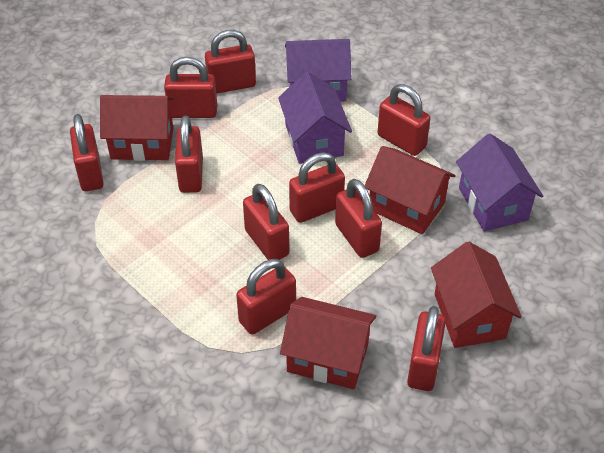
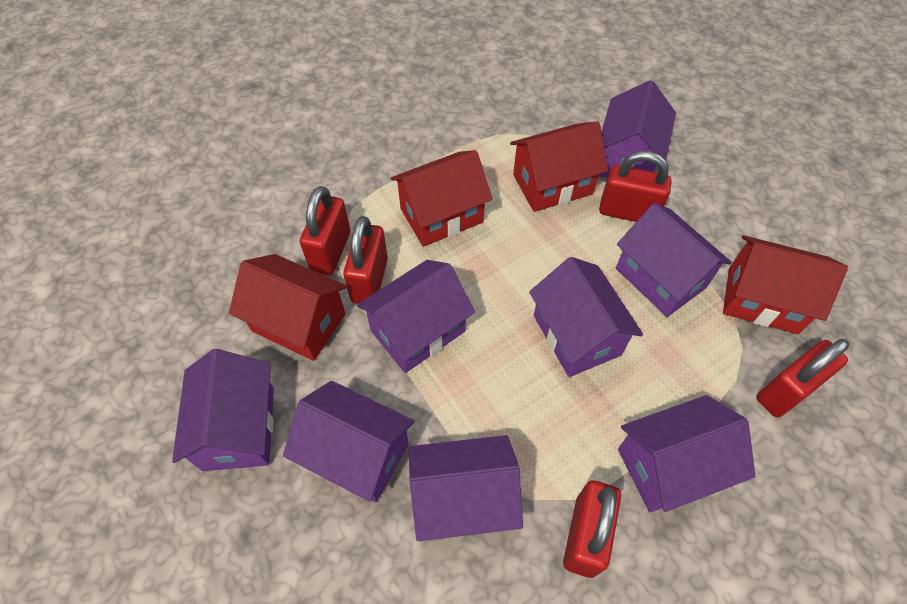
purple house: 3 -> 8
red padlock: 10 -> 5

